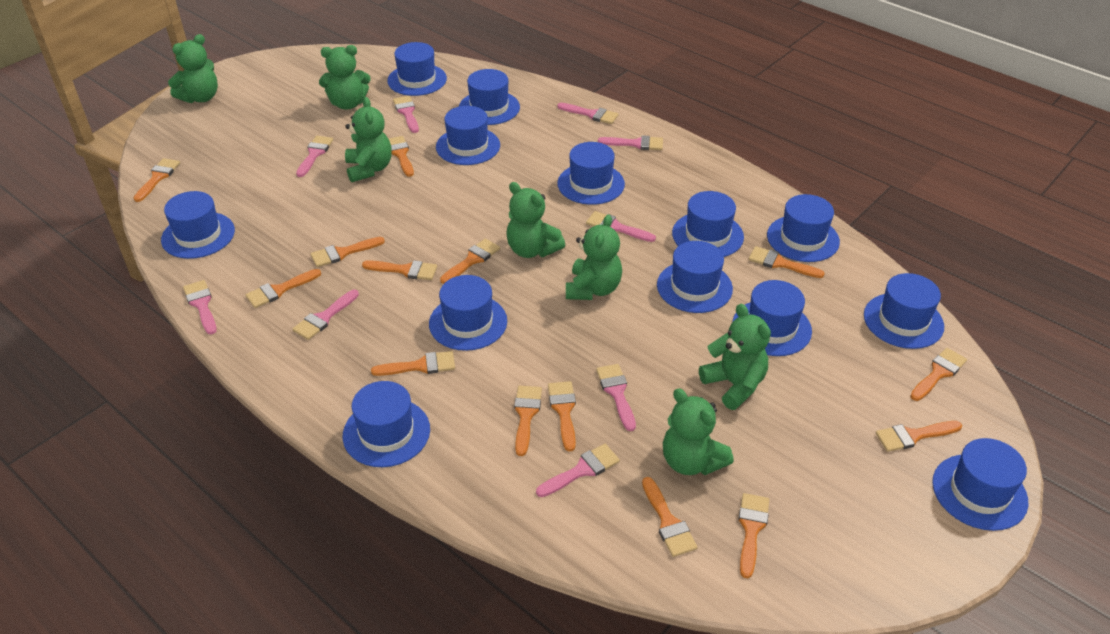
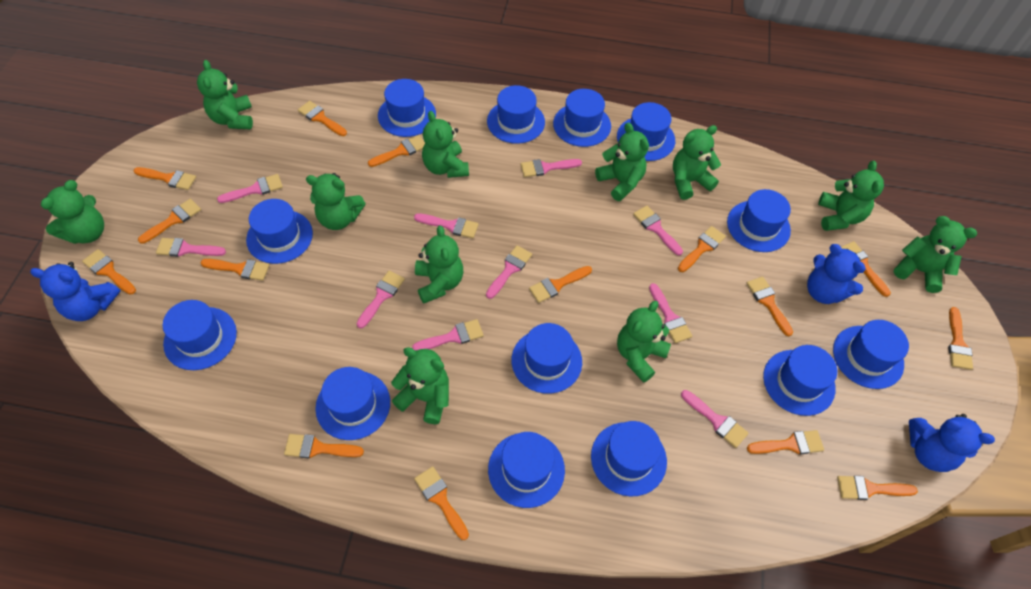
blue teddy bear: 0 -> 3
green teddy bear: 7 -> 11
orange brush: 14 -> 15
pink brush: 9 -> 10

